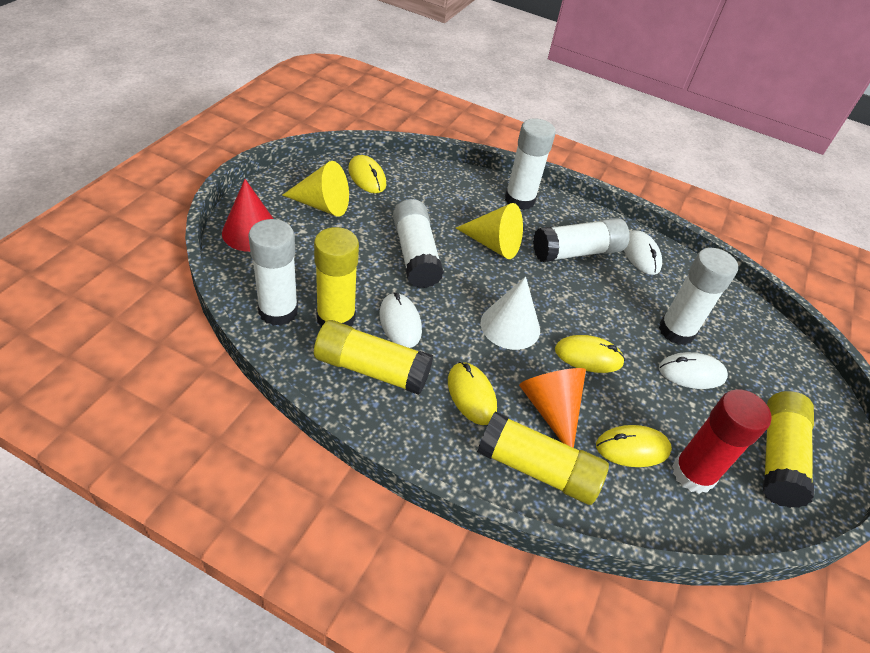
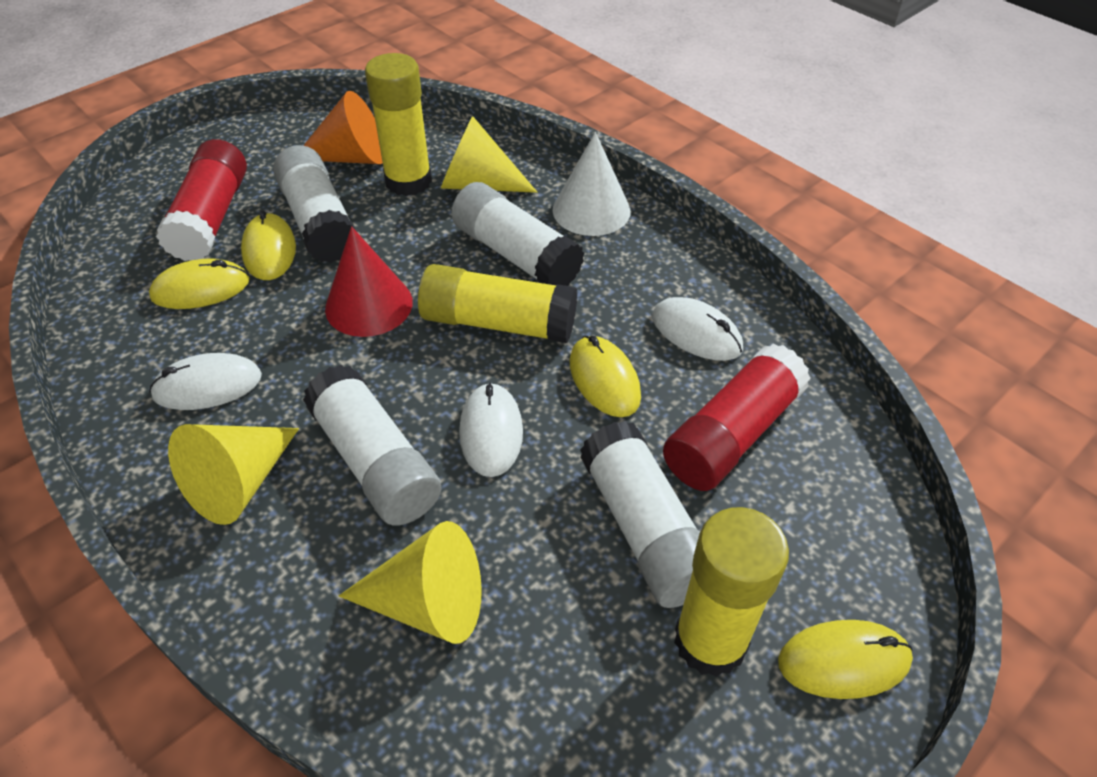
red glue stick: 1 -> 2
white glue stick: 5 -> 4
yellow cone: 2 -> 3
yellow glue stick: 4 -> 3

